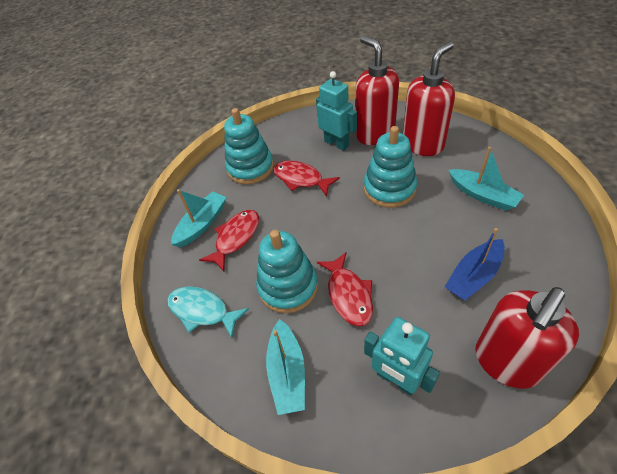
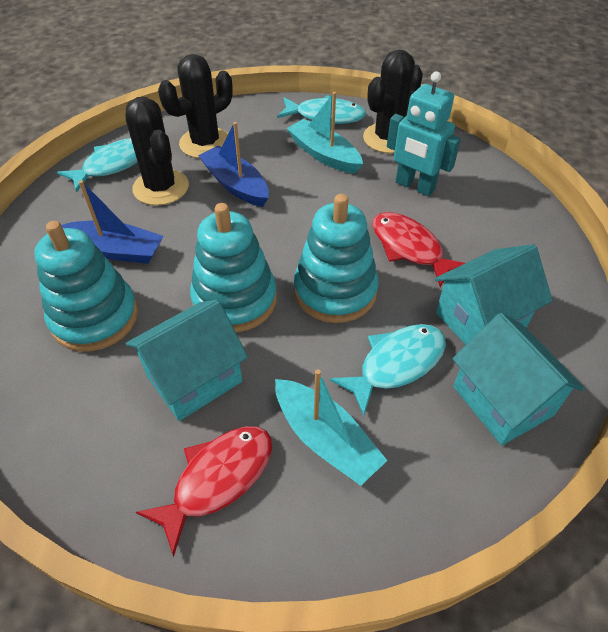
black cactus: 0 -> 3
blue boat: 1 -> 2
red fish: 3 -> 2
red soap dispenser: 3 -> 0
turquoise boat: 3 -> 2
turquoise fish: 1 -> 3
turquoise house: 0 -> 3
turquoise robot: 2 -> 1

